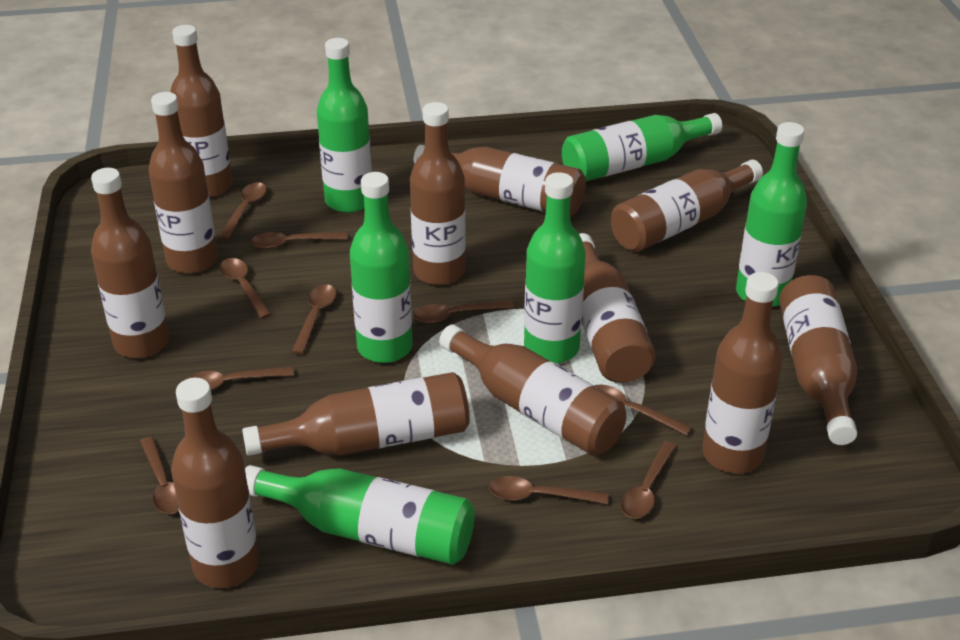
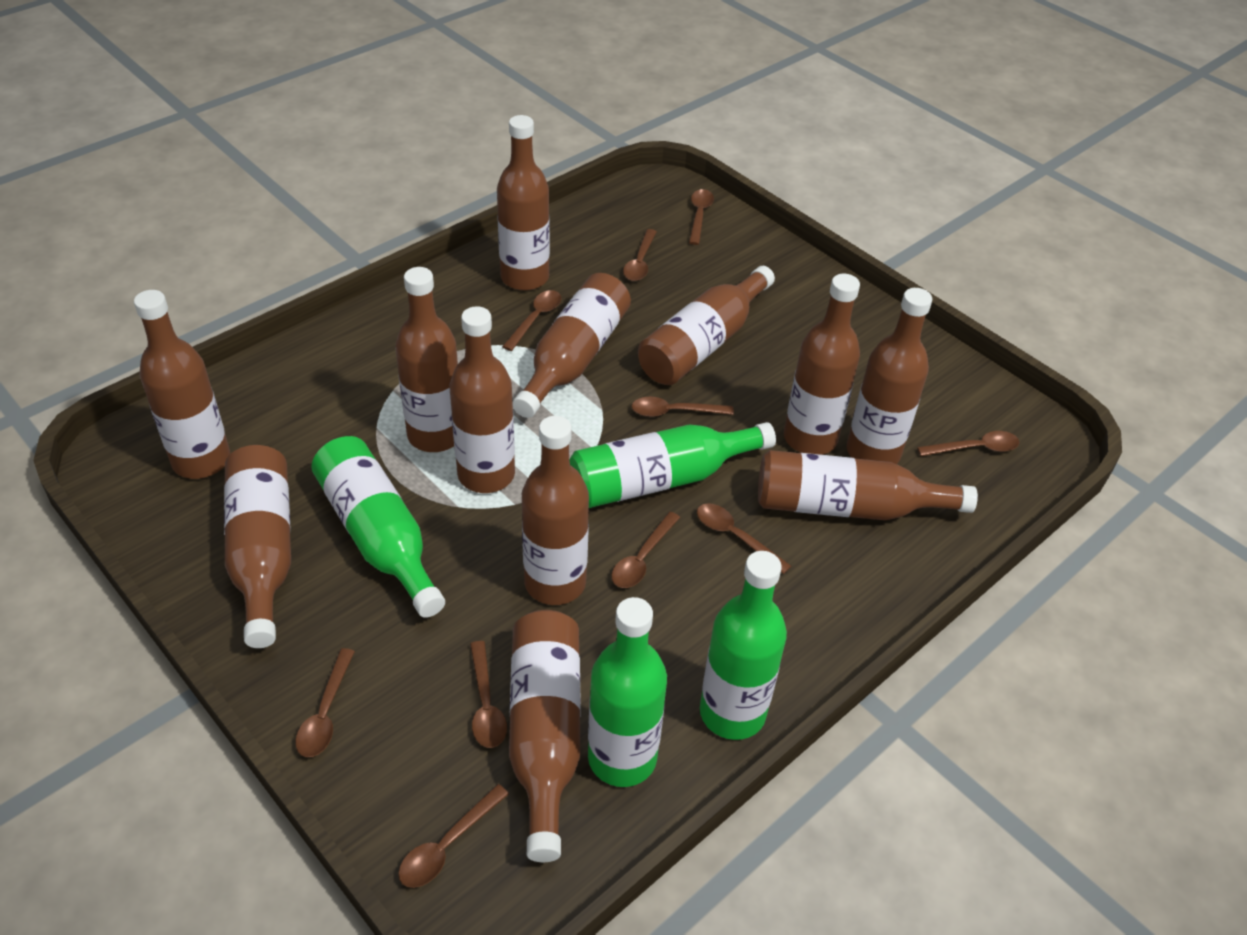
green bottle: 6 -> 4

